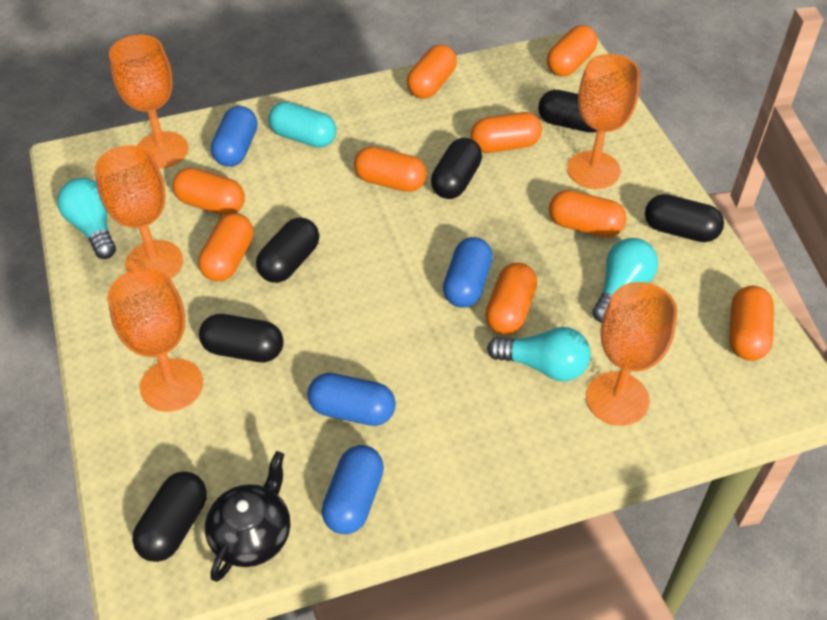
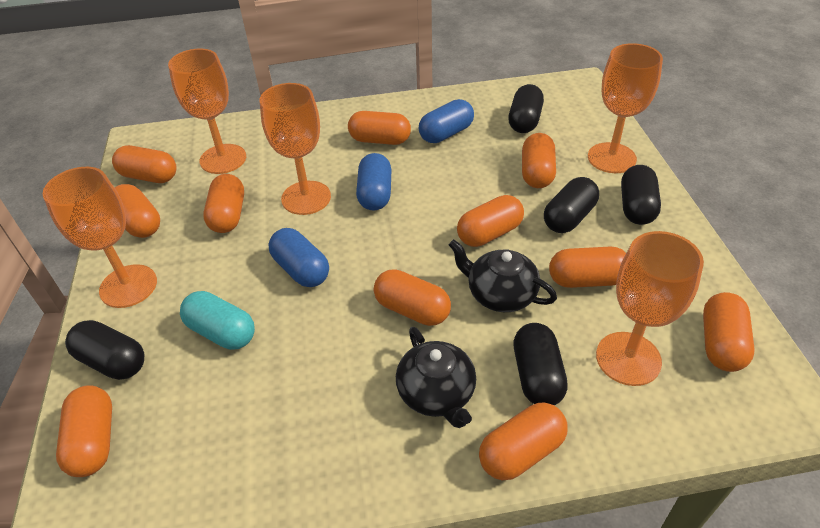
black capsule: 6 -> 5
black teapot: 1 -> 2
blue capsule: 4 -> 3
orange capsule: 9 -> 11
turquoise light bulb: 3 -> 0

